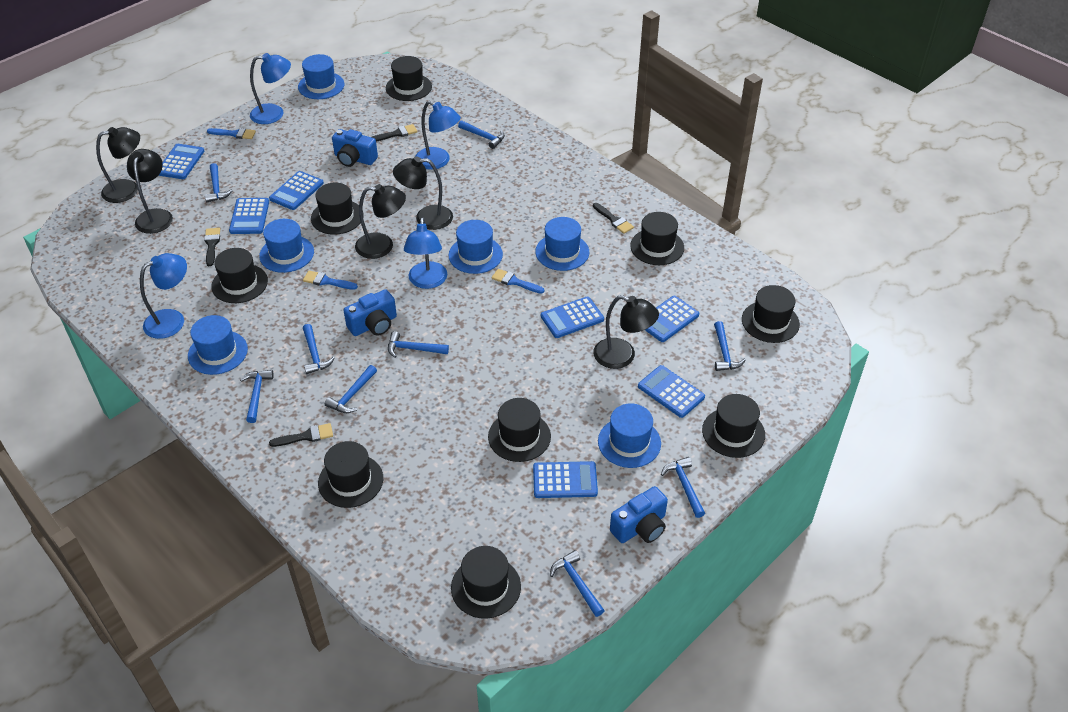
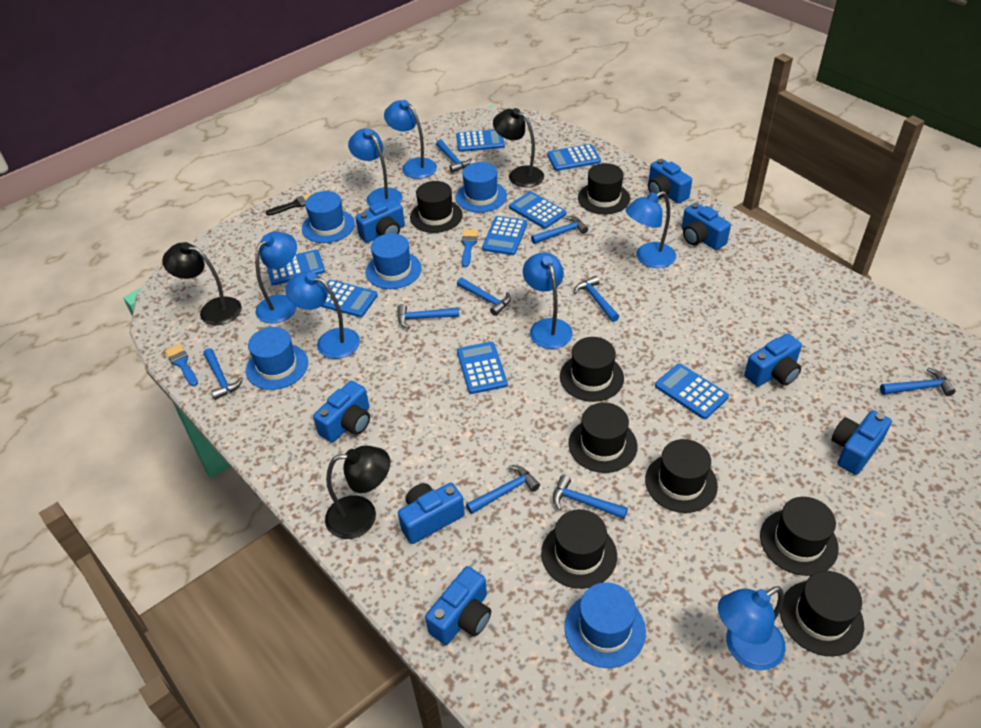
black brush: 4 -> 1
black hat: 9 -> 8
black lamp: 5 -> 3
blue brush: 3 -> 2
blue calculator: 7 -> 8
blue camera: 3 -> 8
blue hat: 6 -> 5
blue lamp: 4 -> 7

